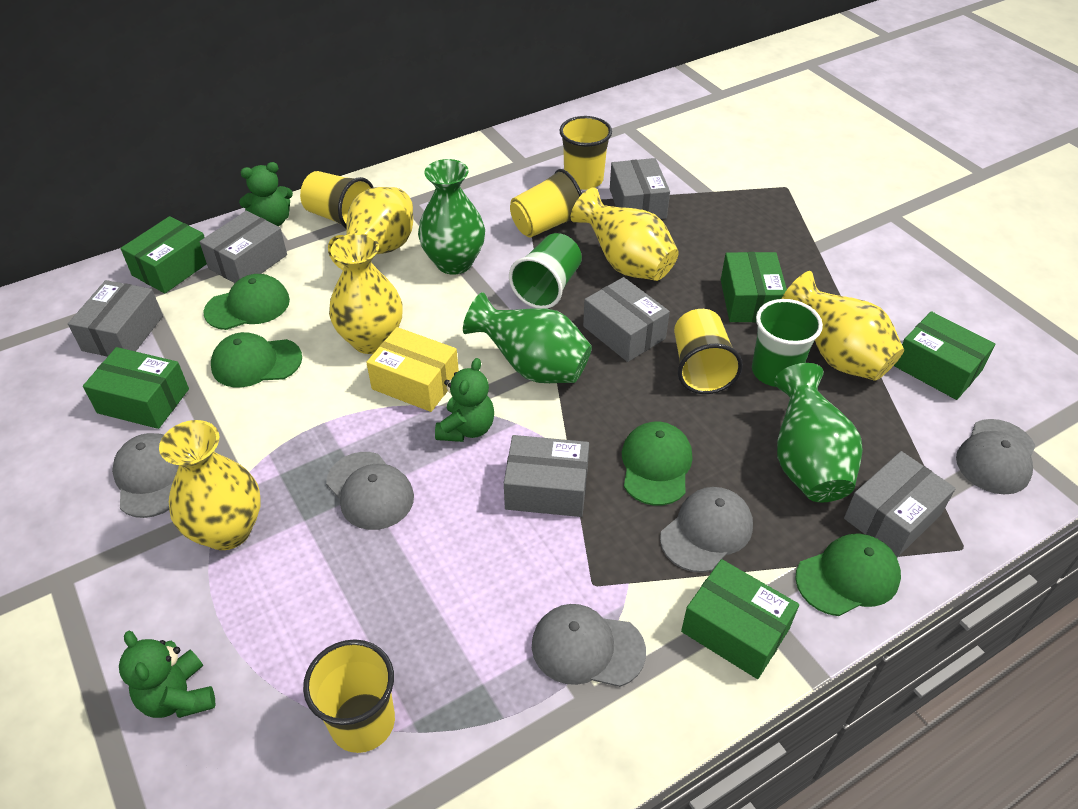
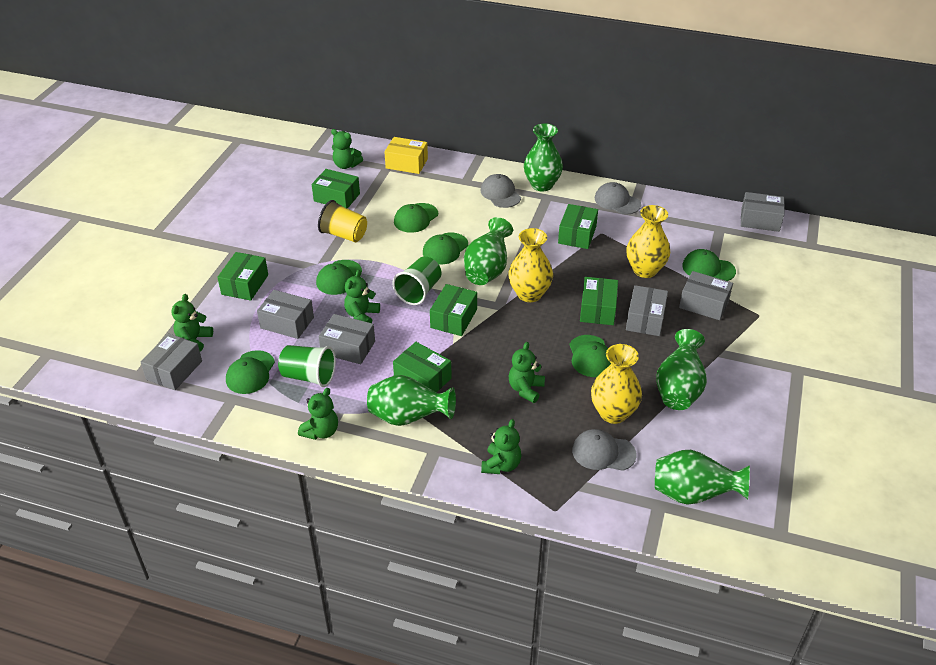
green box: 5 -> 6
green cap: 4 -> 6
green teddy bear: 3 -> 6
green vase: 3 -> 5
grey cap: 5 -> 3
yellow cup: 5 -> 1
yellow vase: 5 -> 3

